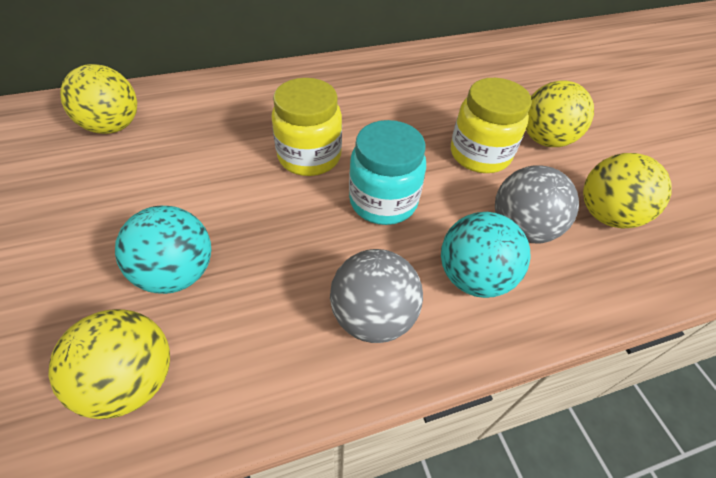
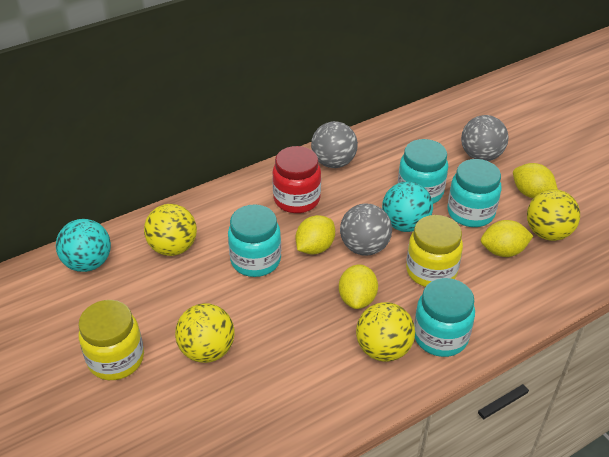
grey ball: 2 -> 3
red jar: 0 -> 1
turquoise jar: 1 -> 4
yellow lemon: 0 -> 4

